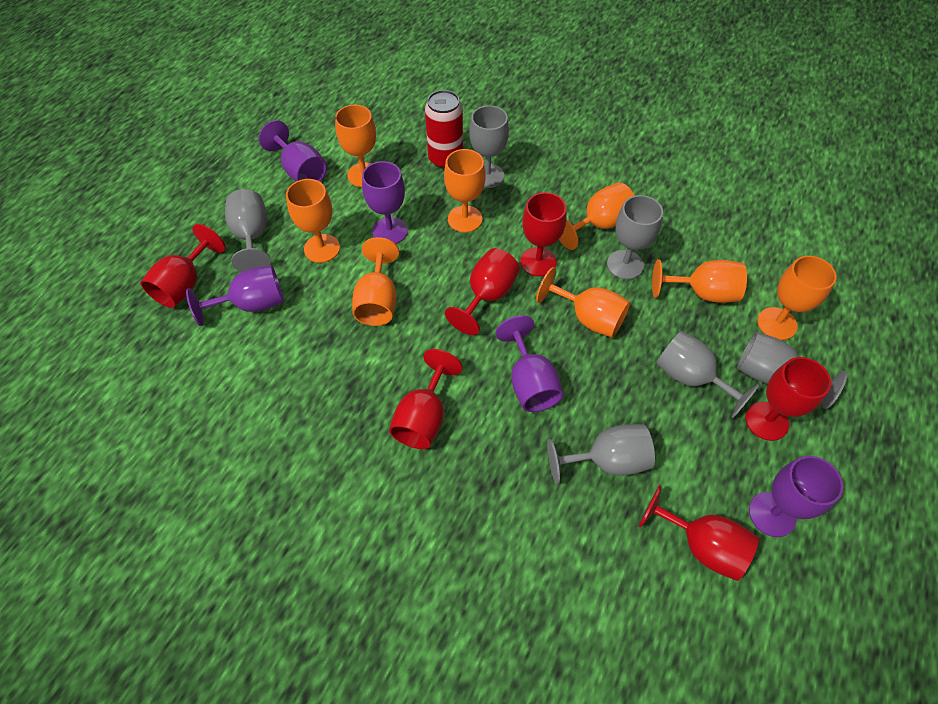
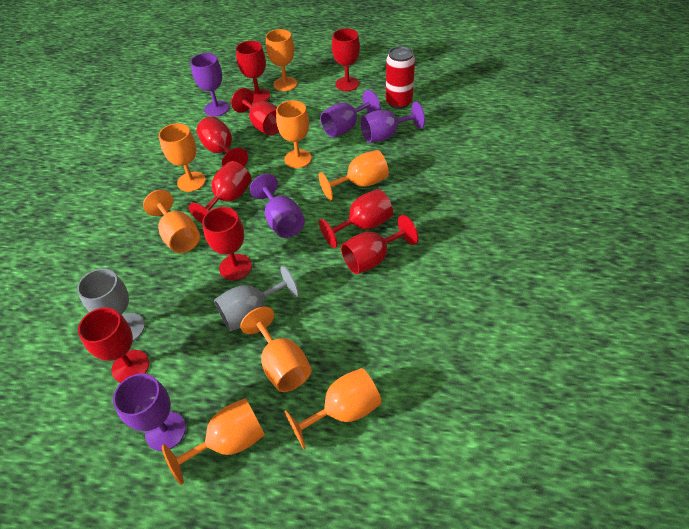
grey goblet: 6 -> 2
red goblet: 6 -> 9

